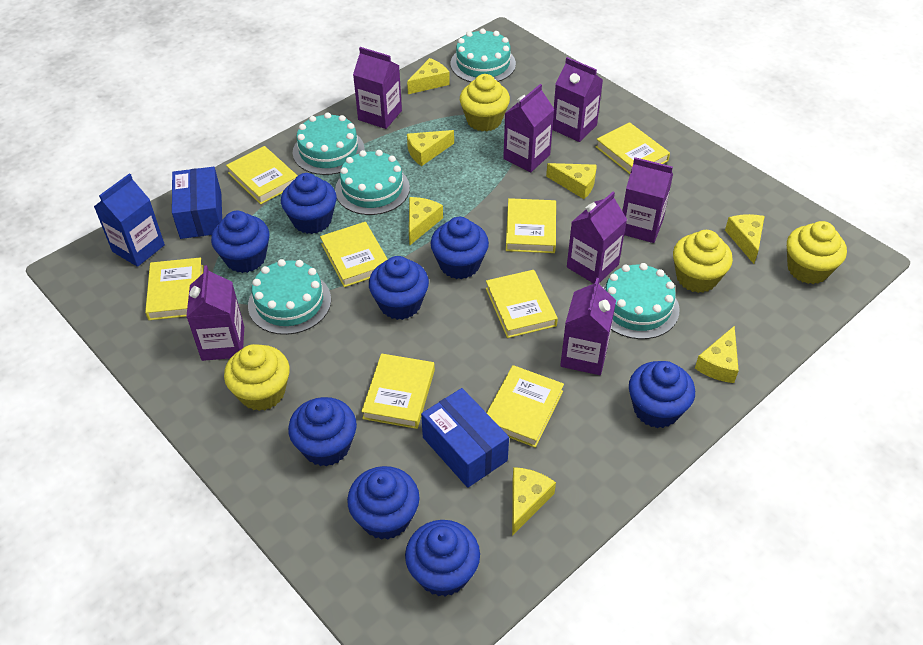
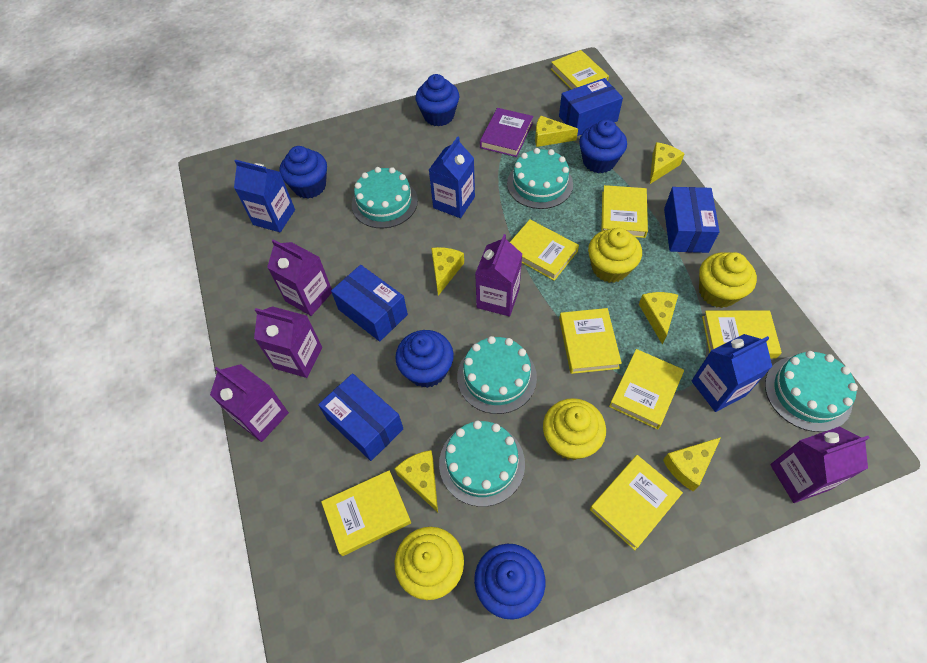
blue box: 2 -> 4
blue carton: 1 -> 3
blue cupcake: 8 -> 5
purple book: 0 -> 1
purple carton: 7 -> 5
yellow cheese: 7 -> 6

